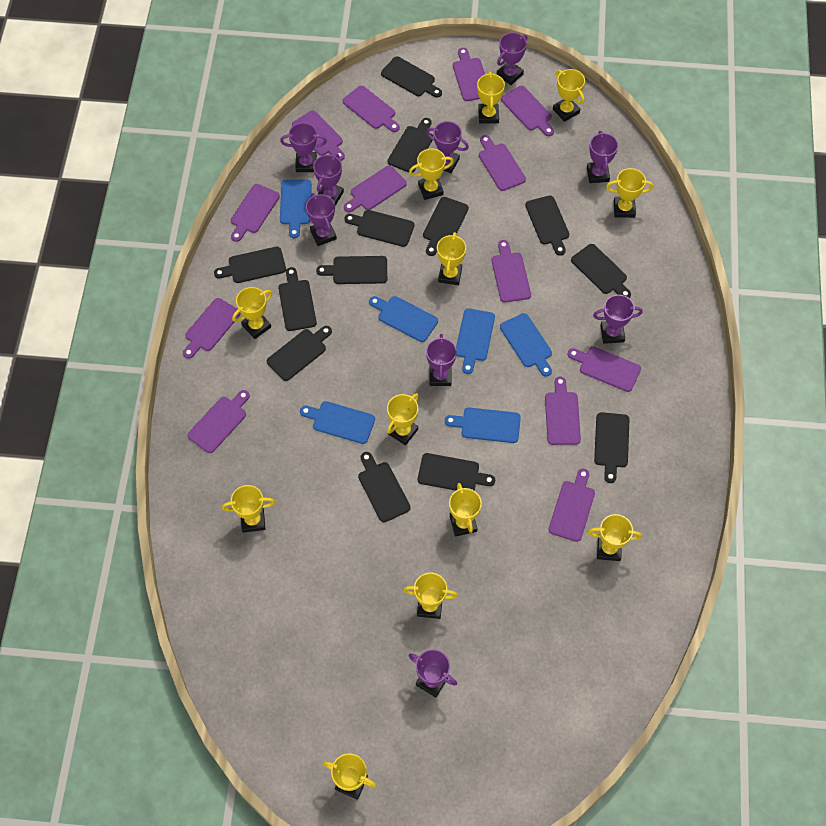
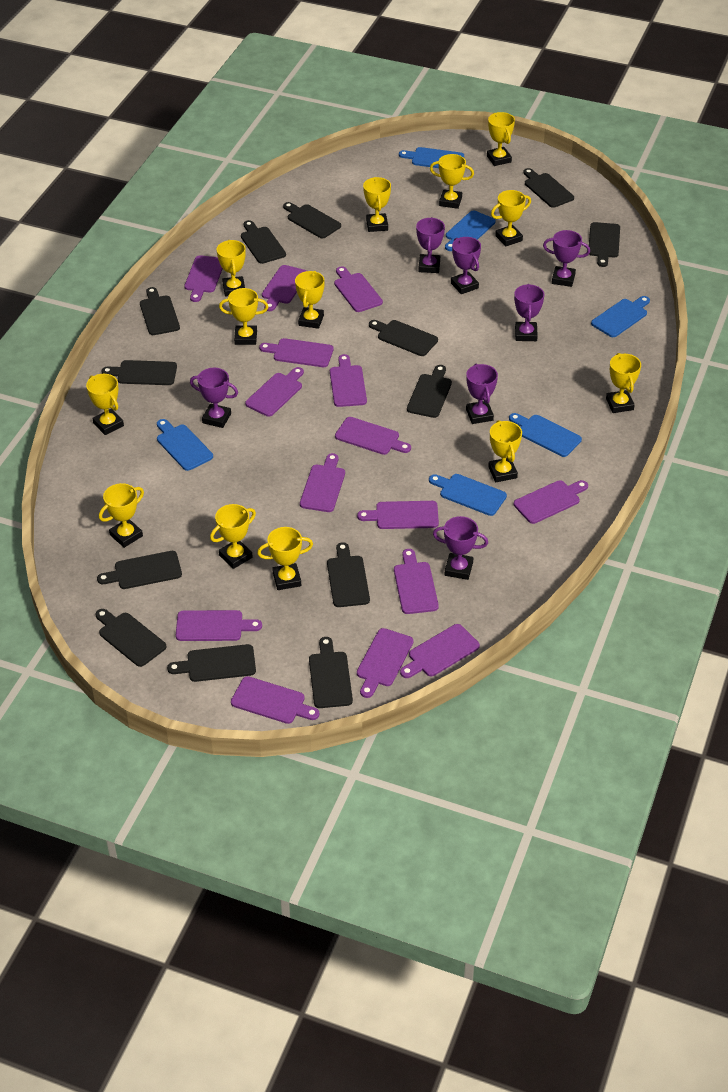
purple cutting board: 13 -> 15
purple trophy: 9 -> 7
yellow trophy: 12 -> 13

